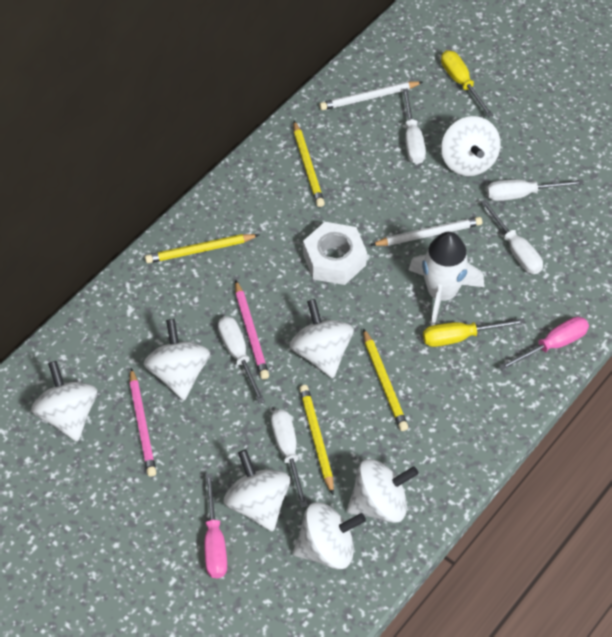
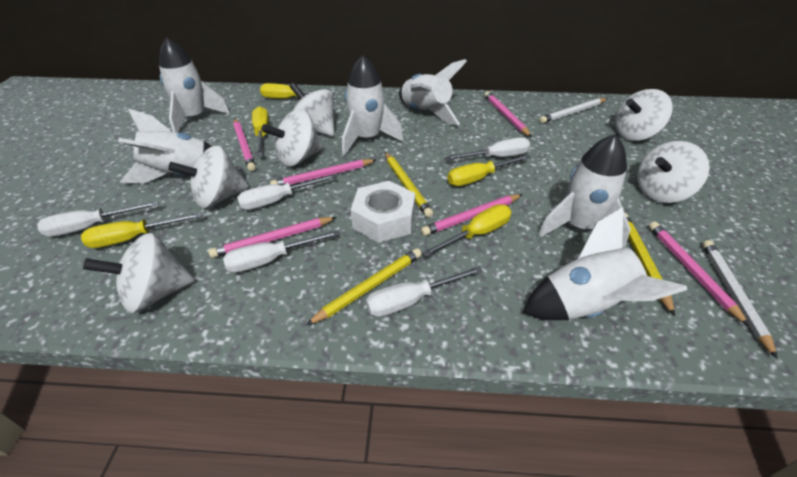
pink pencil: 2 -> 6
pink screwdriver: 2 -> 0
white rocket: 1 -> 6
white spinning top: 7 -> 6
yellow pencil: 4 -> 3
yellow screwdriver: 2 -> 5

